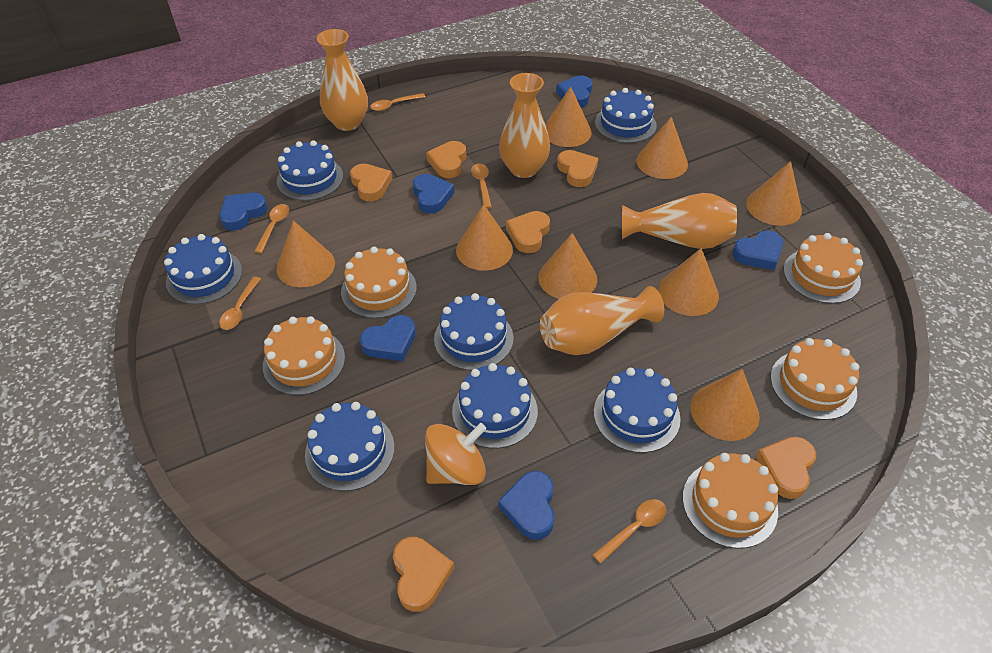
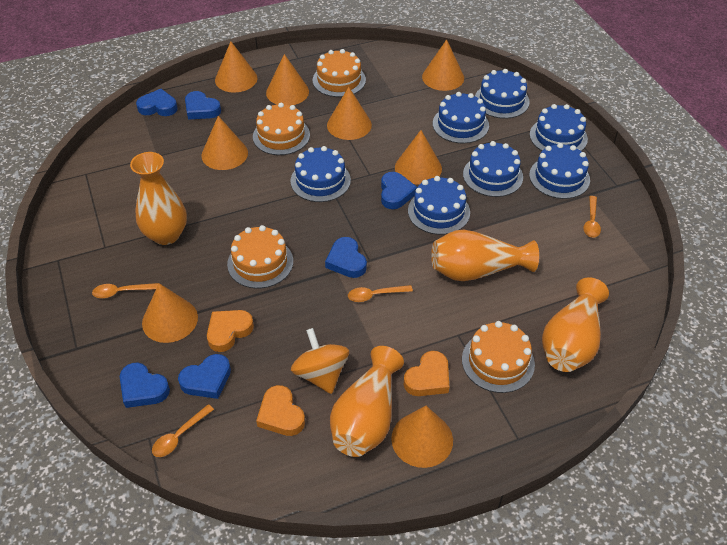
orange cake: 5 -> 4
orange heart: 6 -> 3
orange spoon: 5 -> 4

